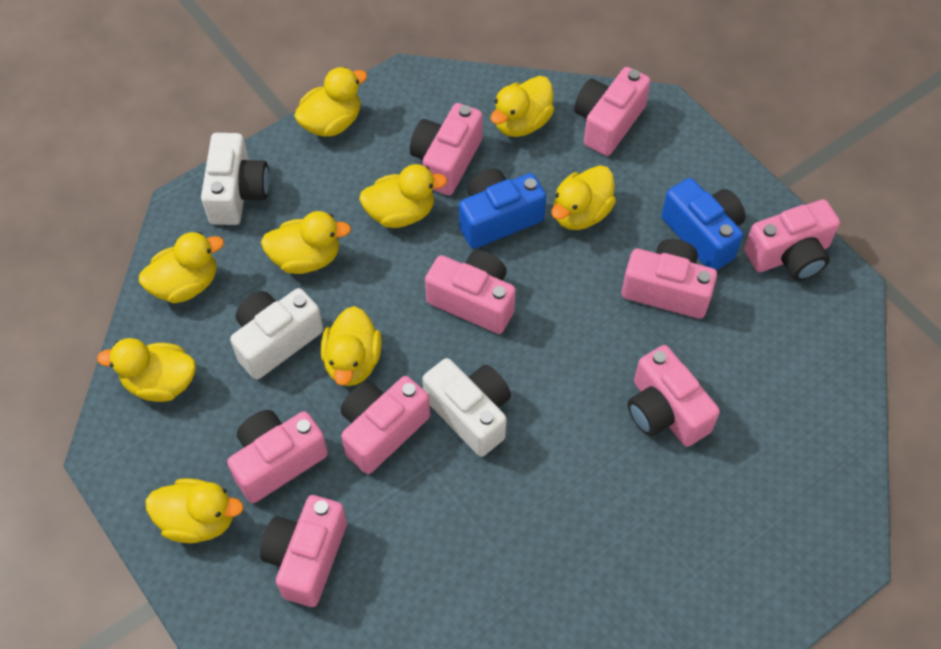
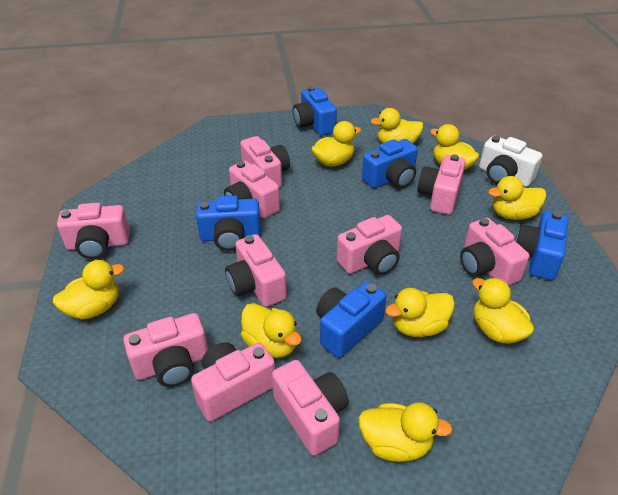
blue camera: 2 -> 5
pink camera: 9 -> 10
white camera: 3 -> 1

